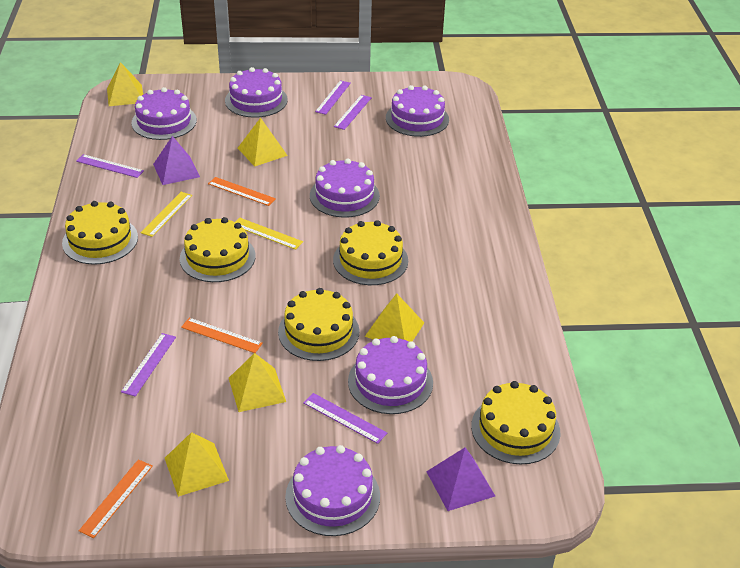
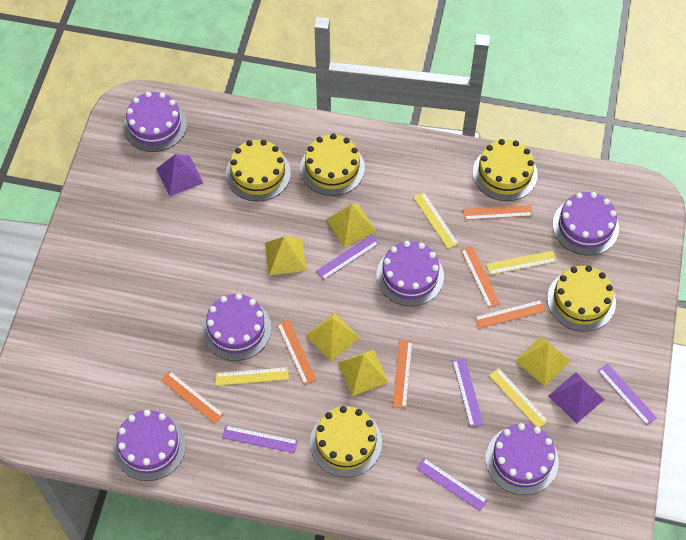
orange ruler: 3 -> 6
yellow ruler: 2 -> 4

